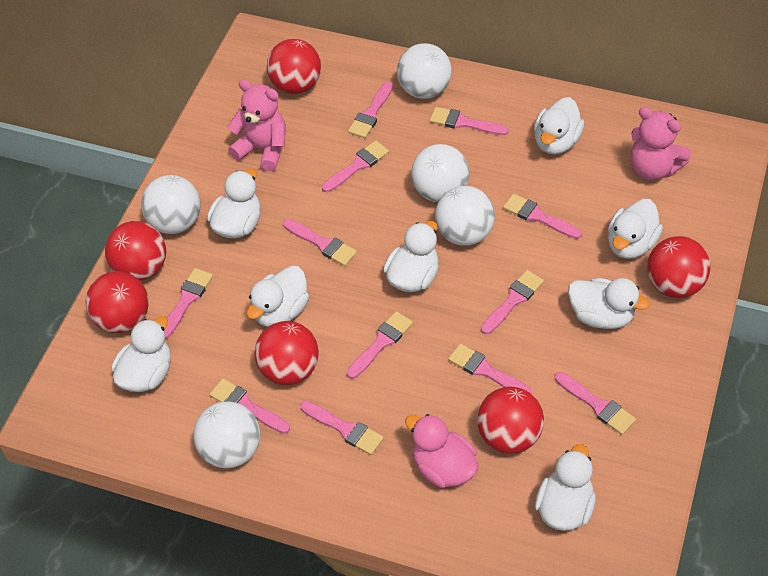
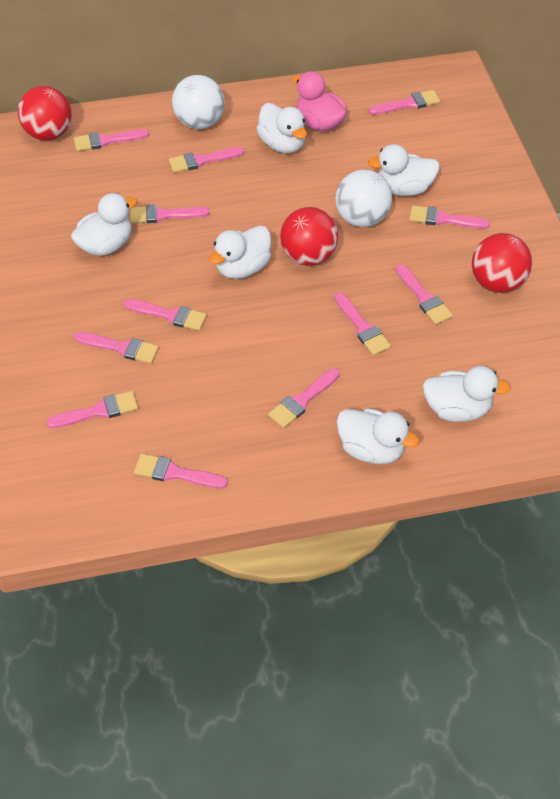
pink teddy bear: 2 -> 0
red ball: 6 -> 3
white ball: 5 -> 2
white duck: 8 -> 6

